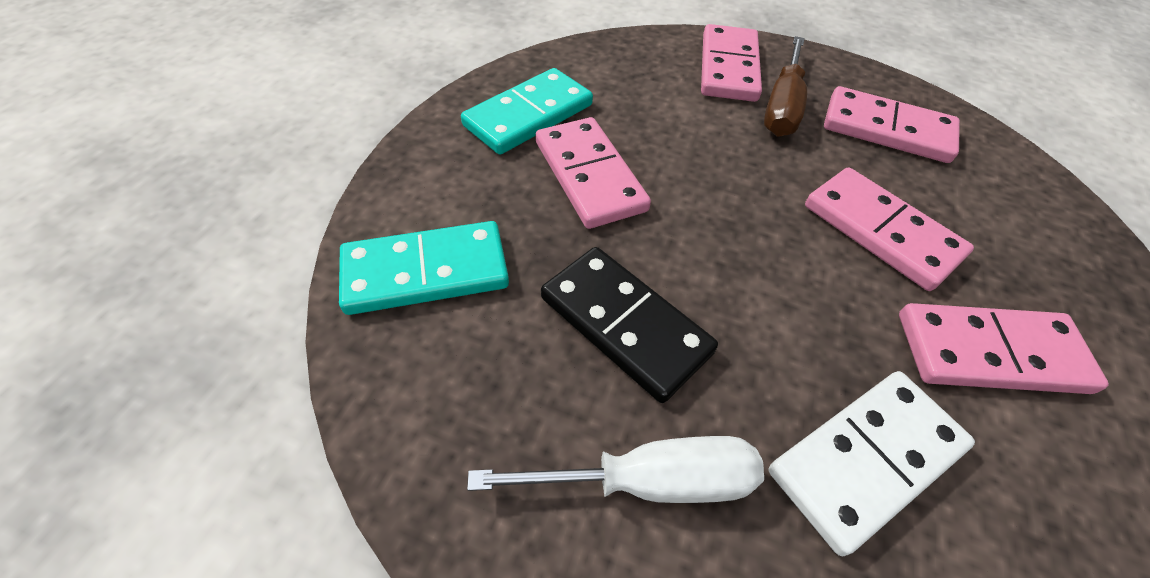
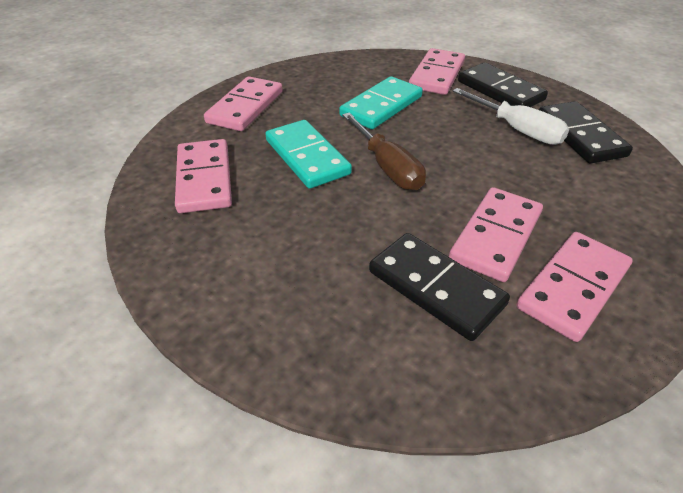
black domino: 1 -> 3
white domino: 1 -> 0

